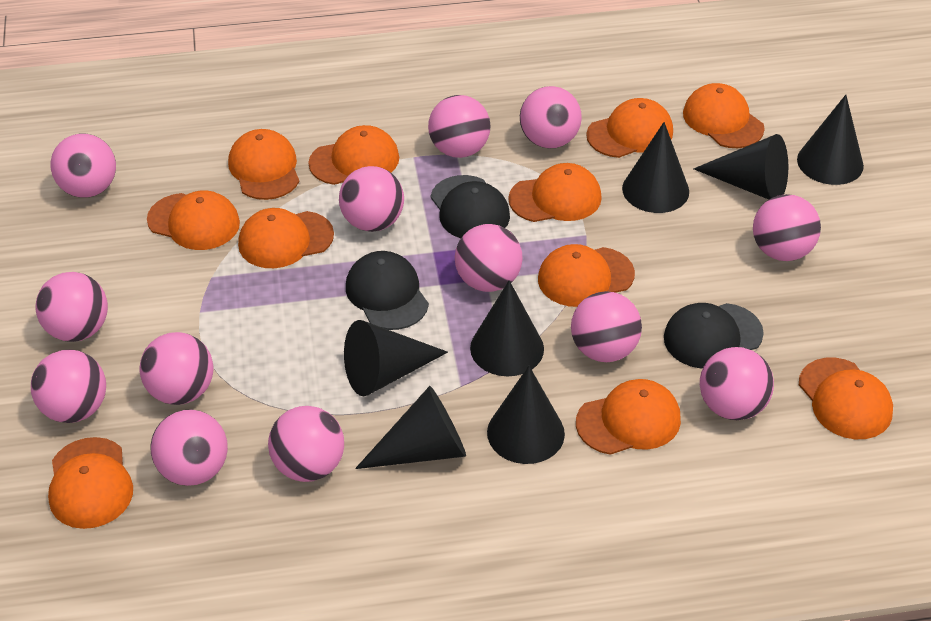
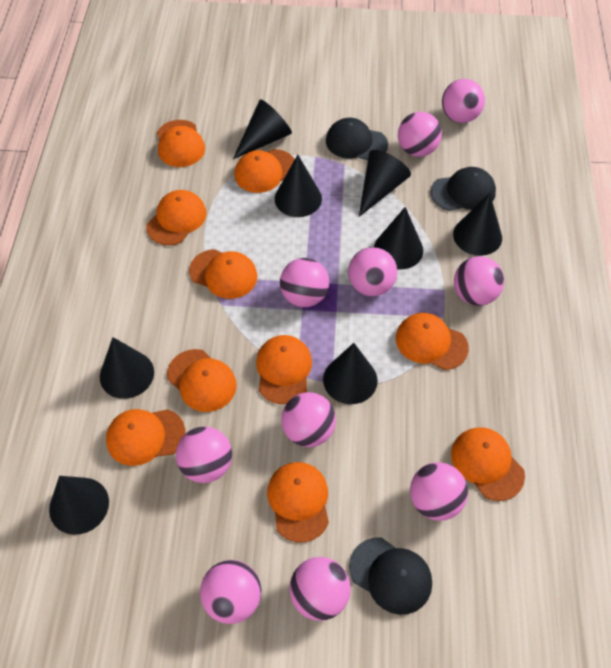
black cone: 7 -> 8
orange cap: 11 -> 10
pink ball: 13 -> 10

